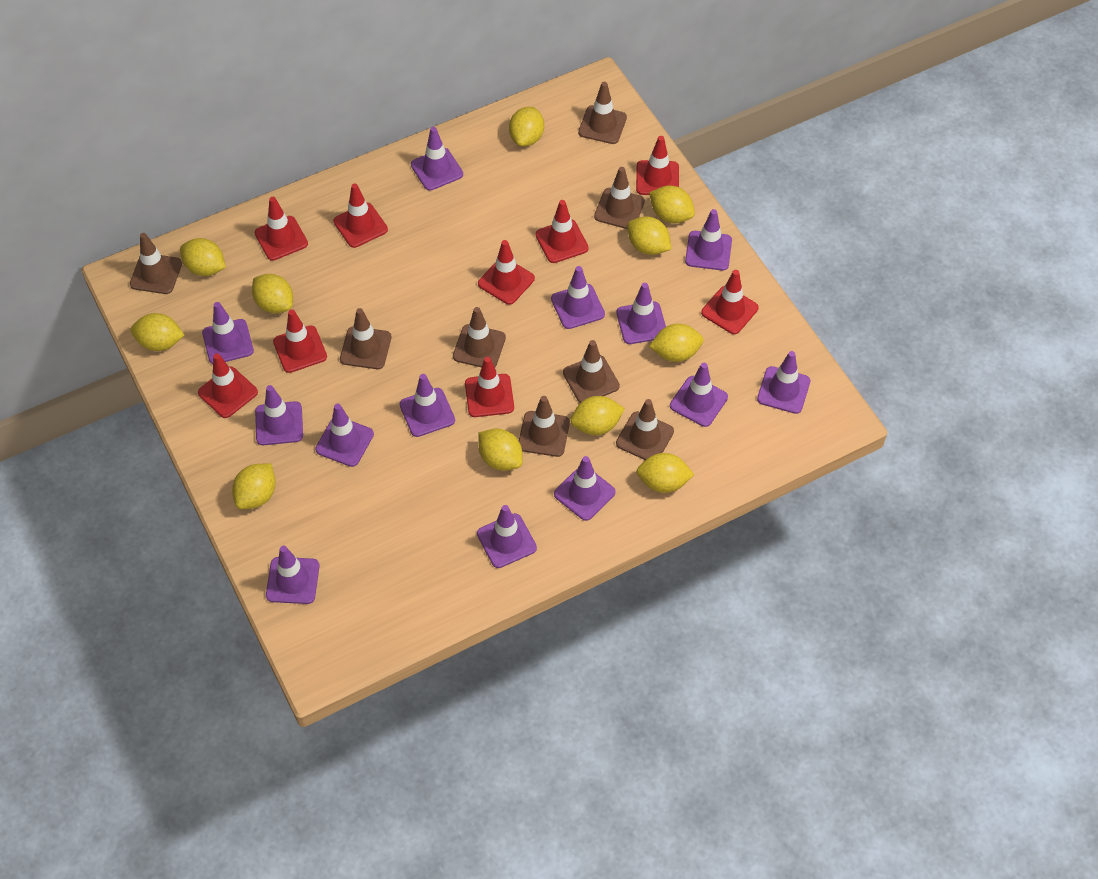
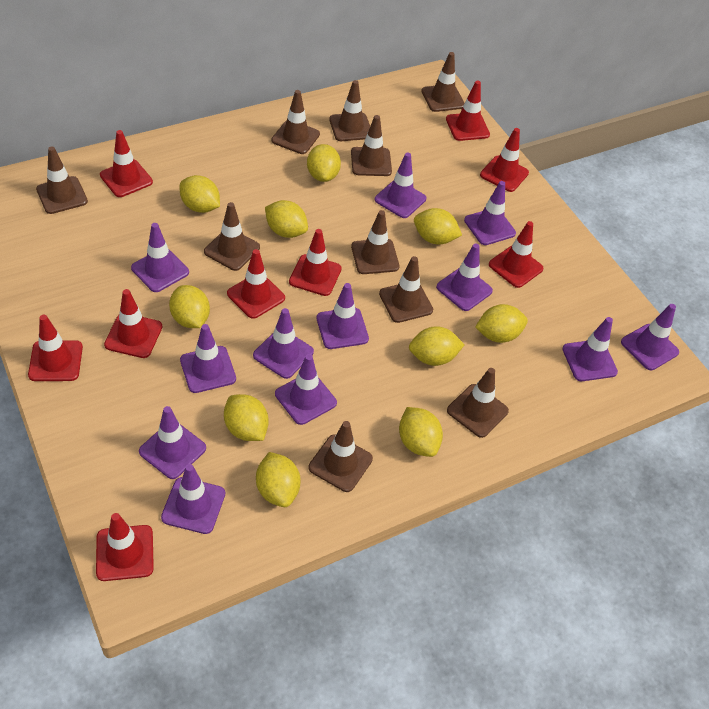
brown traffic cone: 8 -> 10
purple traffic cone: 13 -> 12
yellow lemon: 11 -> 10

